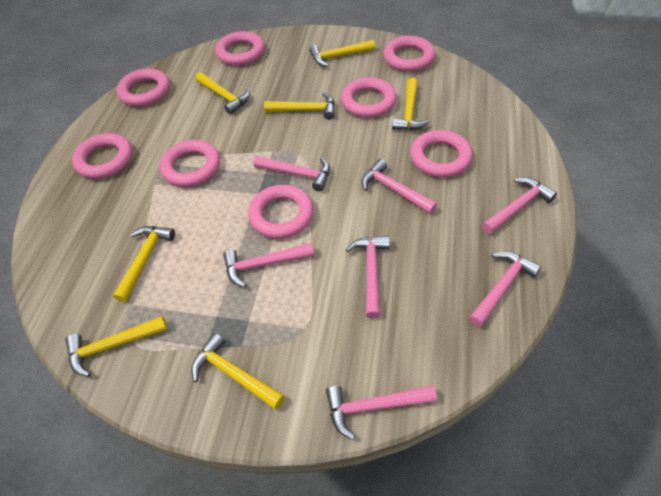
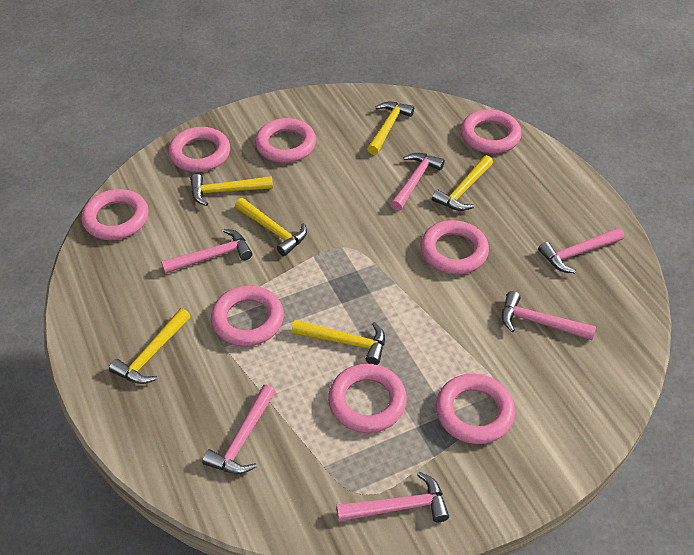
pink hammer: 7 -> 6
yellow hammer: 7 -> 6

